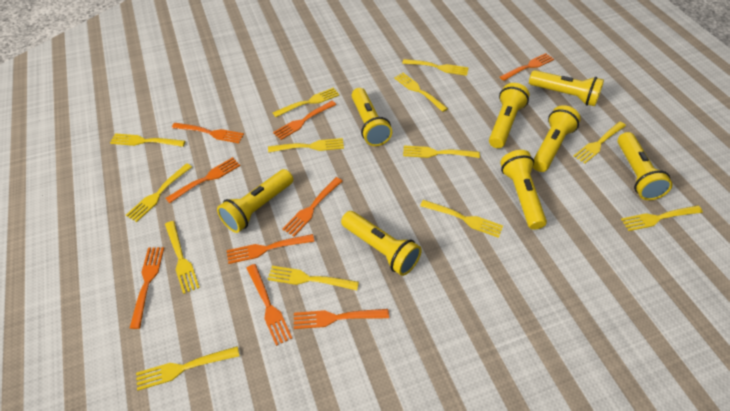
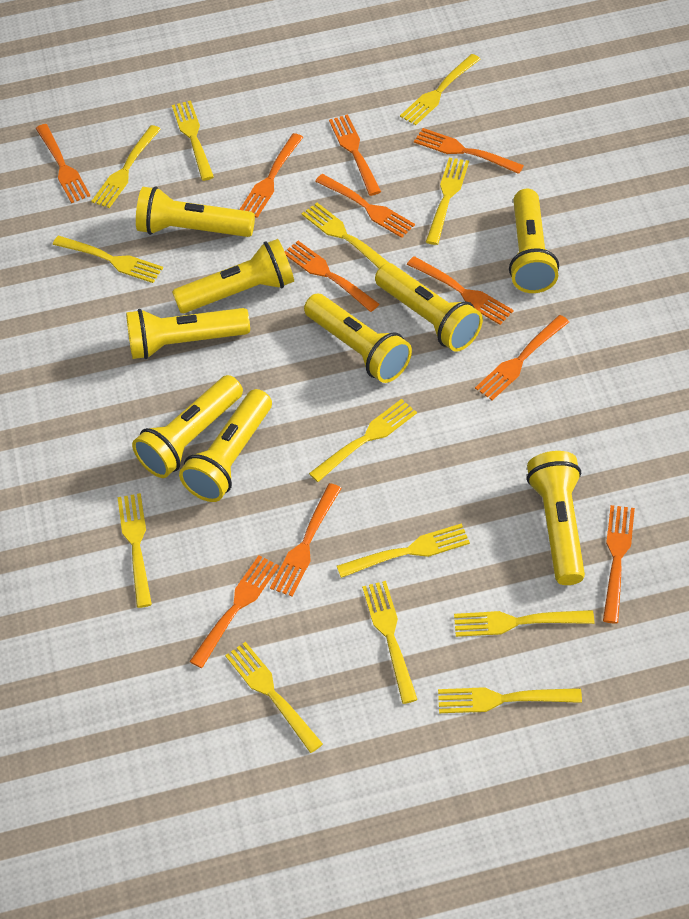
orange fork: 9 -> 11
yellow flashlight: 8 -> 9

